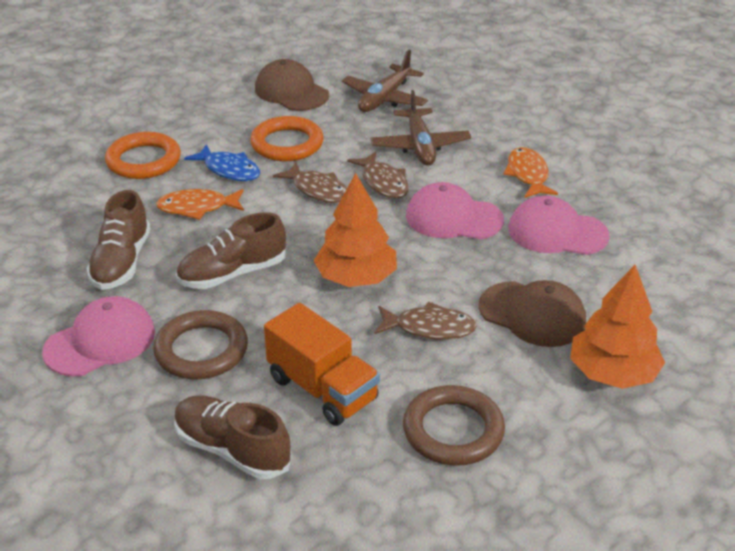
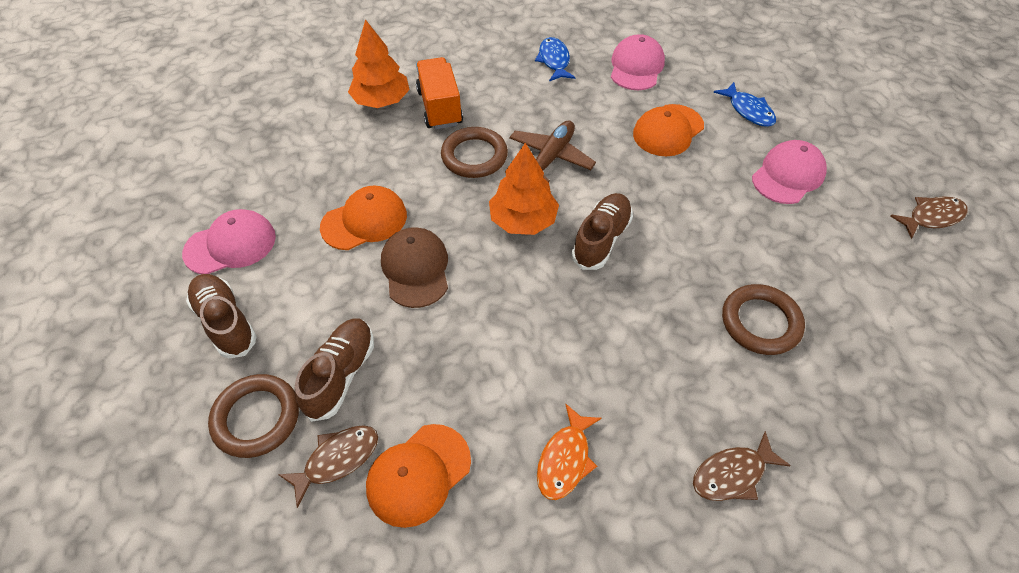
blue fish: 1 -> 2
brown cap: 2 -> 1
brown plane: 2 -> 1
brown ring: 2 -> 3
orange cap: 0 -> 3
orange fish: 2 -> 1
orange ring: 2 -> 0

